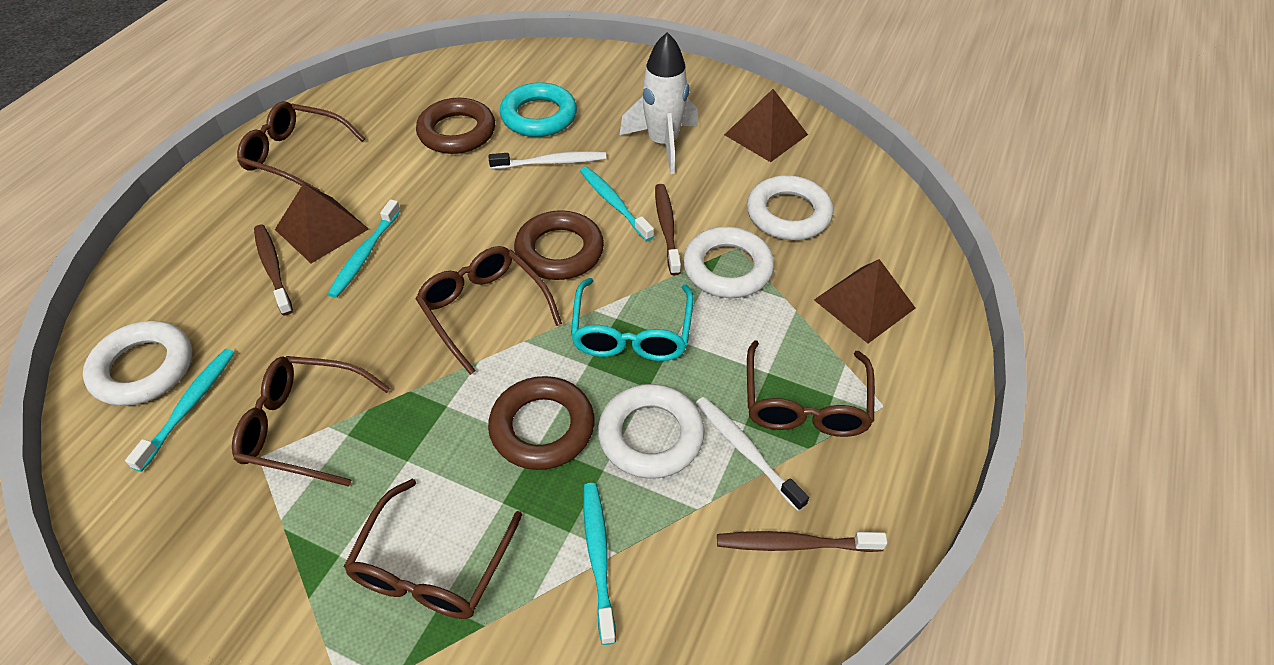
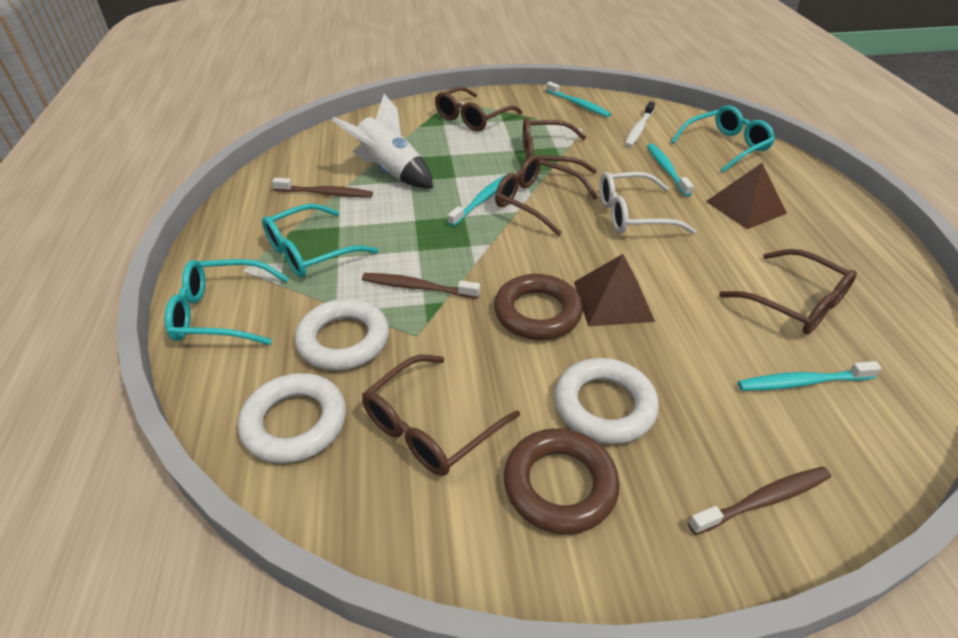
brown pyramid: 3 -> 2
brown ring: 3 -> 2
turquoise glasses: 1 -> 3
turquoise ring: 1 -> 0
white glasses: 0 -> 1
white ring: 4 -> 3
white toothbrush: 2 -> 1

